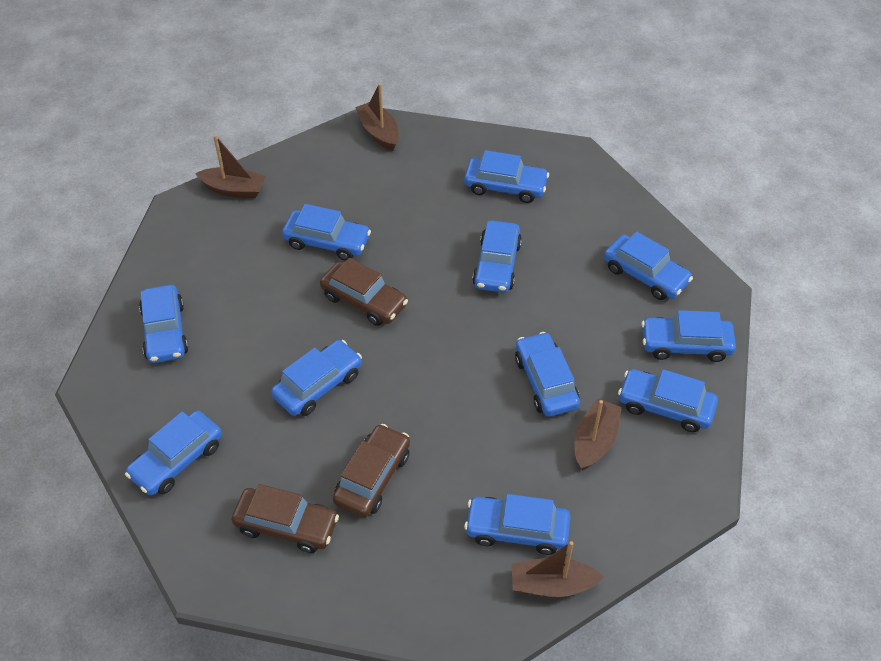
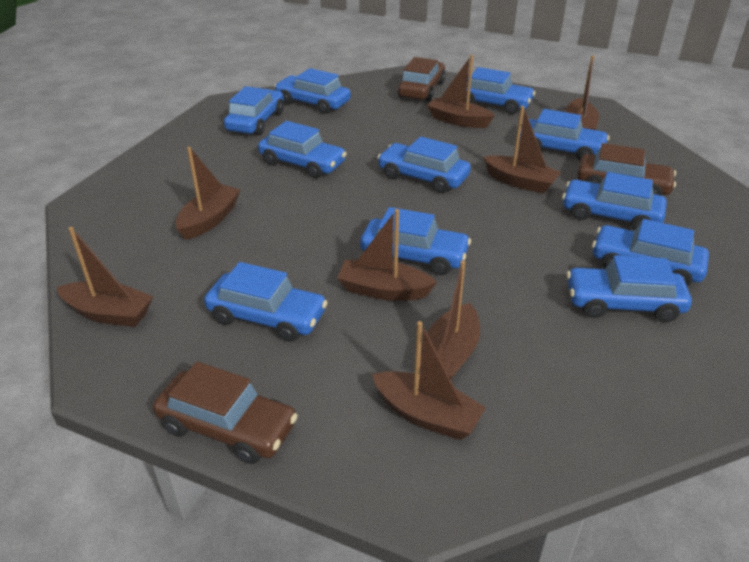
brown boat: 4 -> 8

